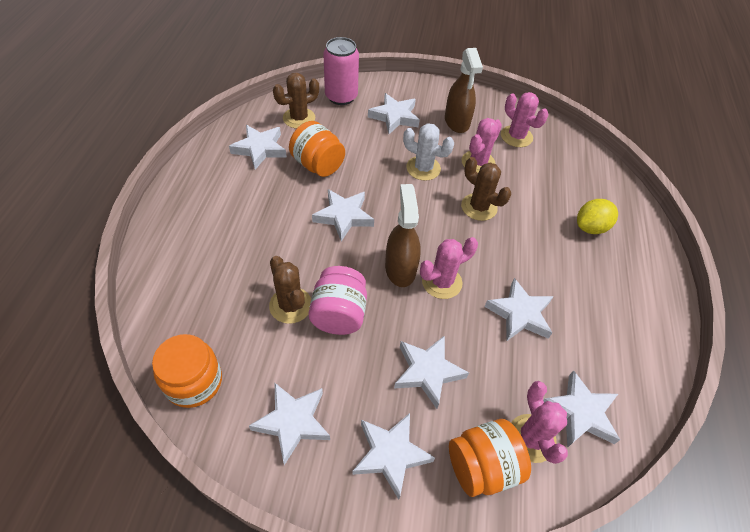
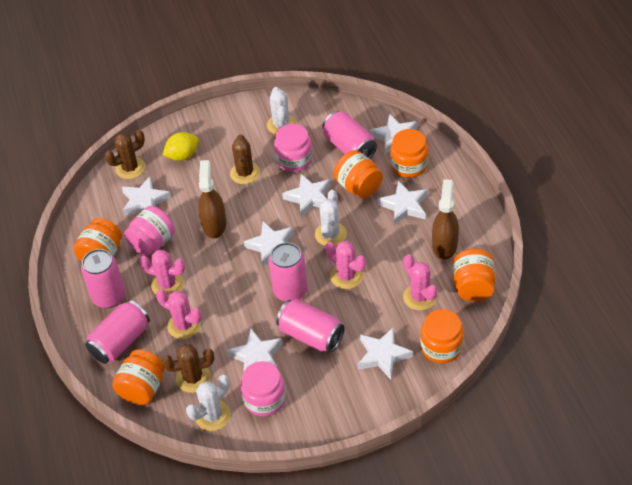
orange jar: 3 -> 6
pink can: 1 -> 5
pink jar: 1 -> 3
white cactus: 1 -> 3
white star: 8 -> 7

